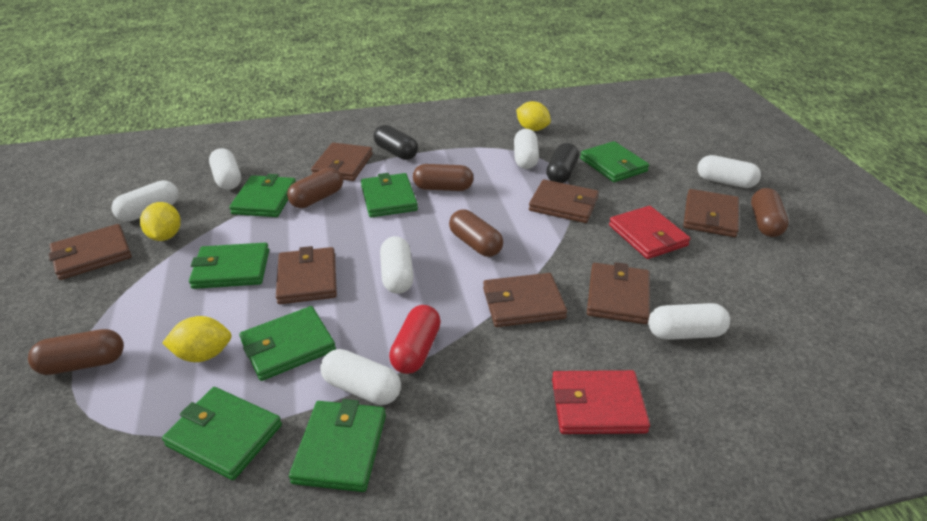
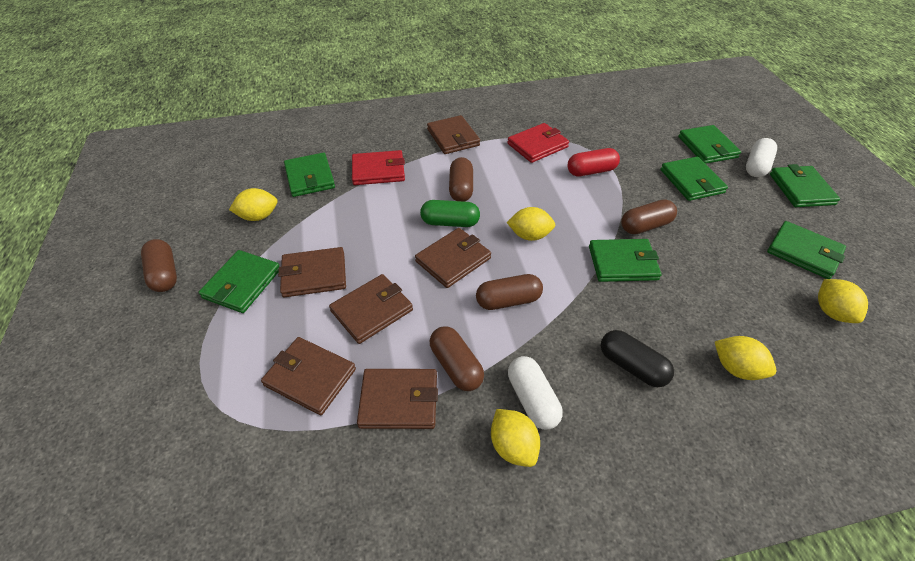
black capsule: 2 -> 1
brown wallet: 7 -> 6
green capsule: 0 -> 1
white capsule: 7 -> 2
yellow lemon: 3 -> 5

